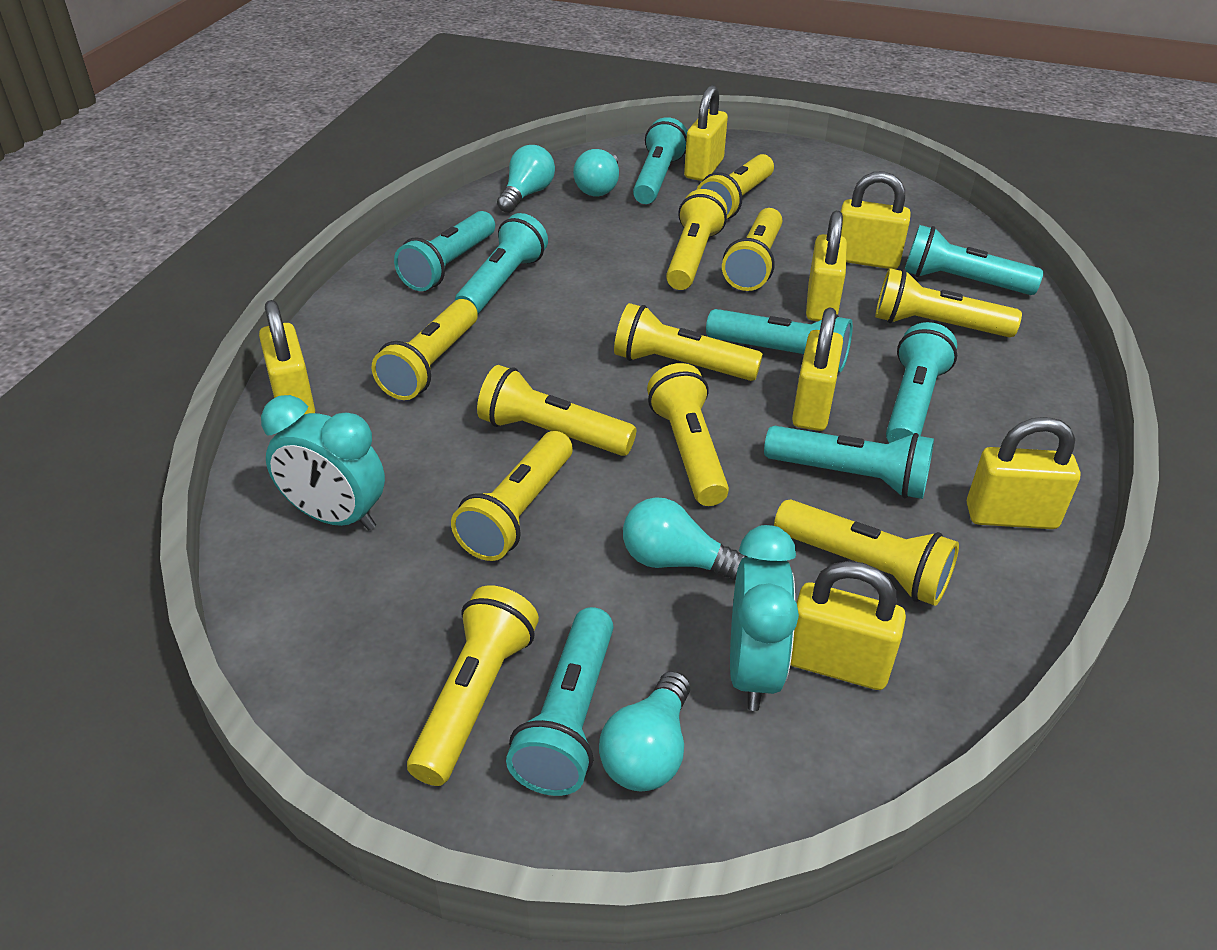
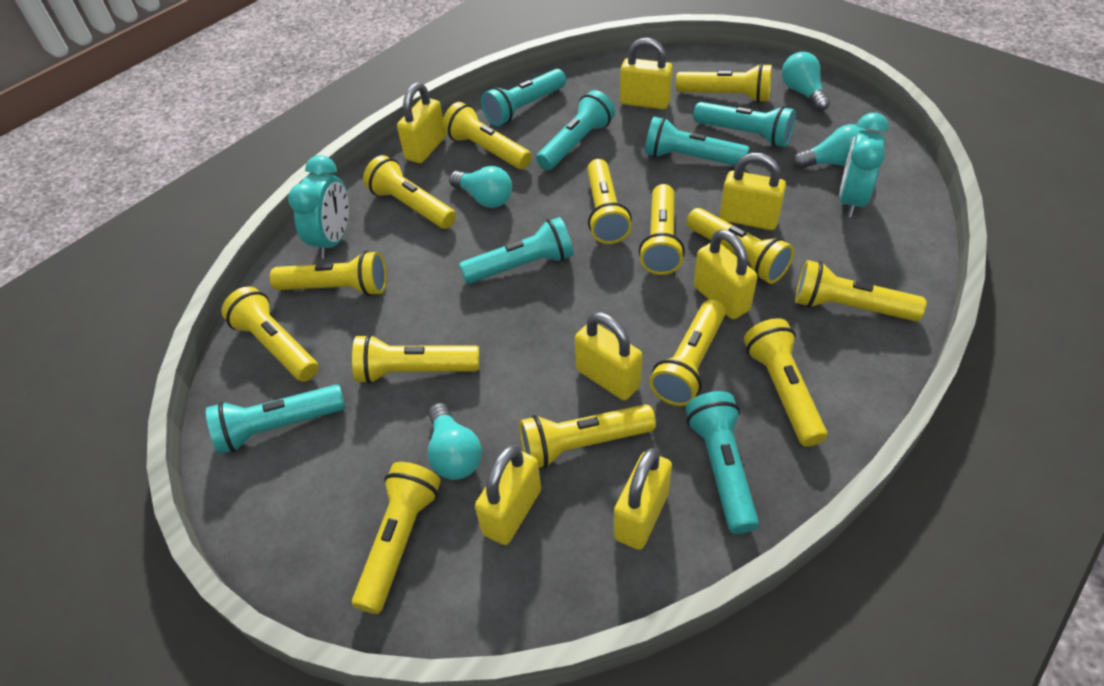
turquoise flashlight: 8 -> 7
yellow flashlight: 11 -> 14

